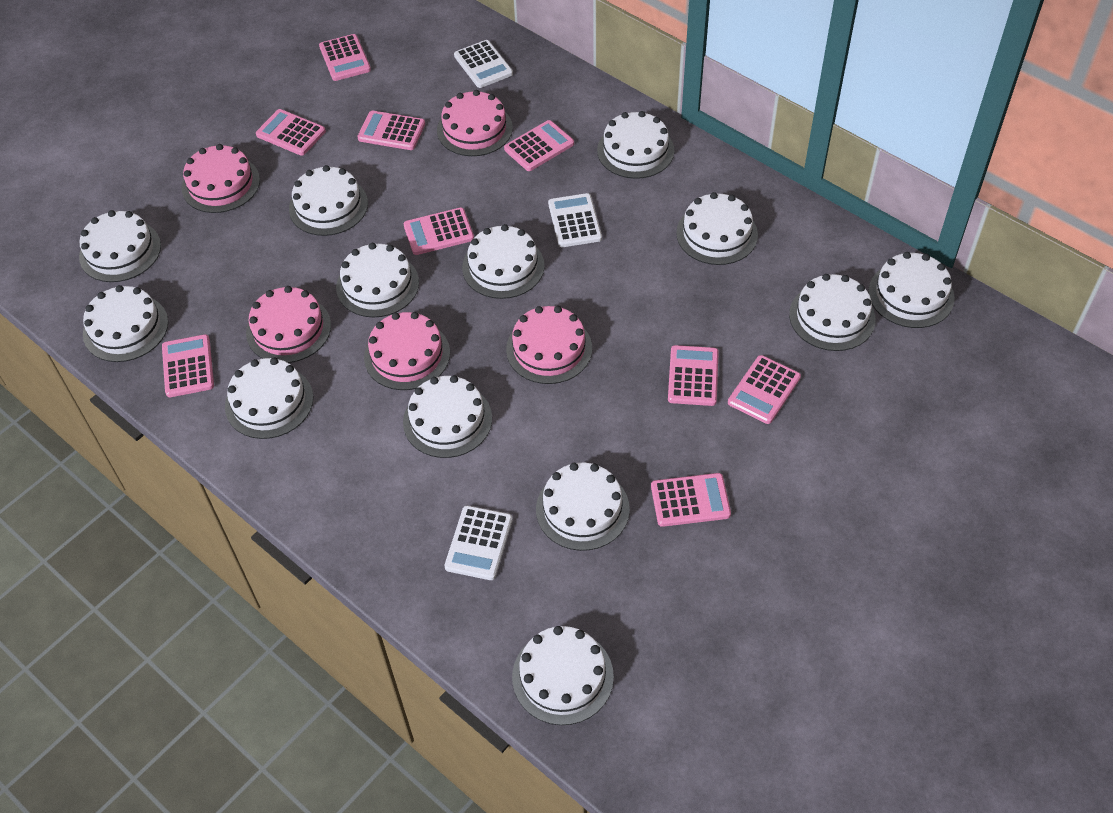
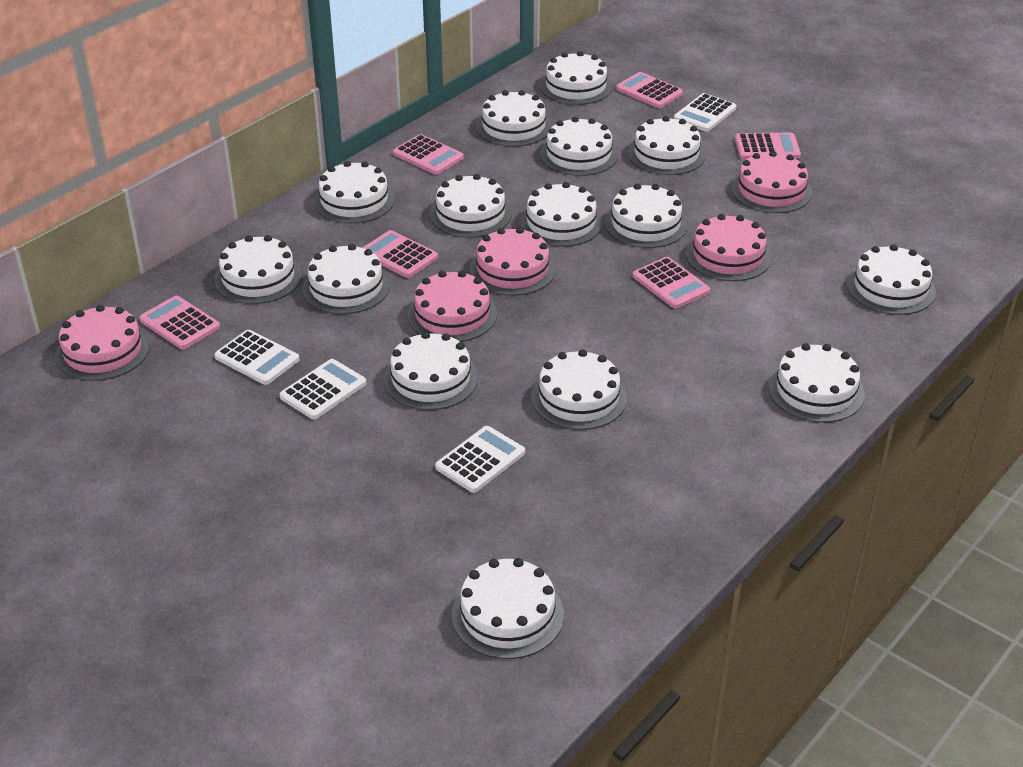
pink calculator: 9 -> 6
white cake: 13 -> 15
white calculator: 3 -> 4

